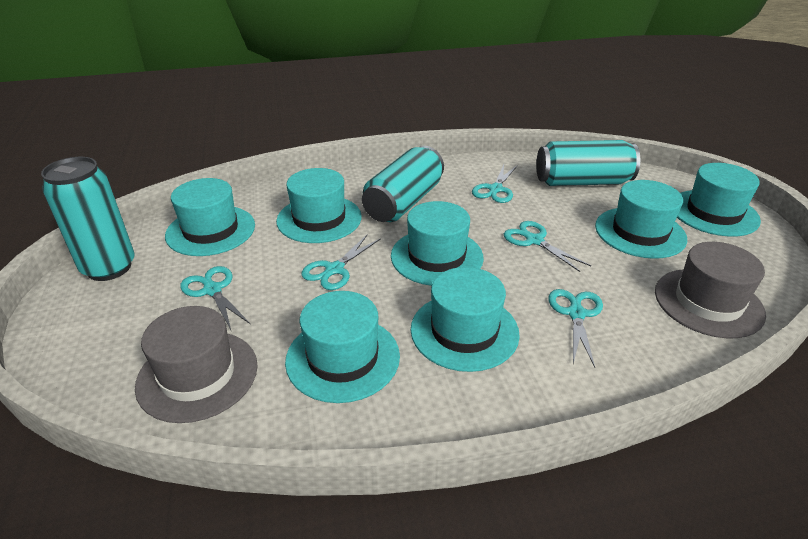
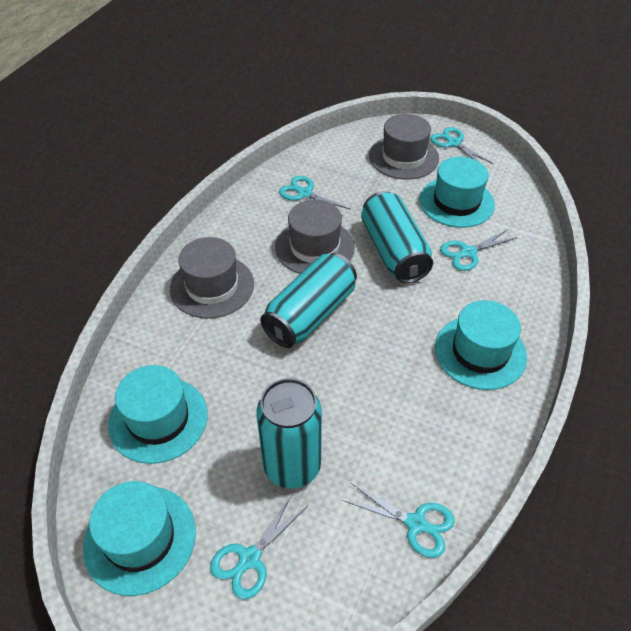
grey hat: 2 -> 3
turquoise hat: 7 -> 4

